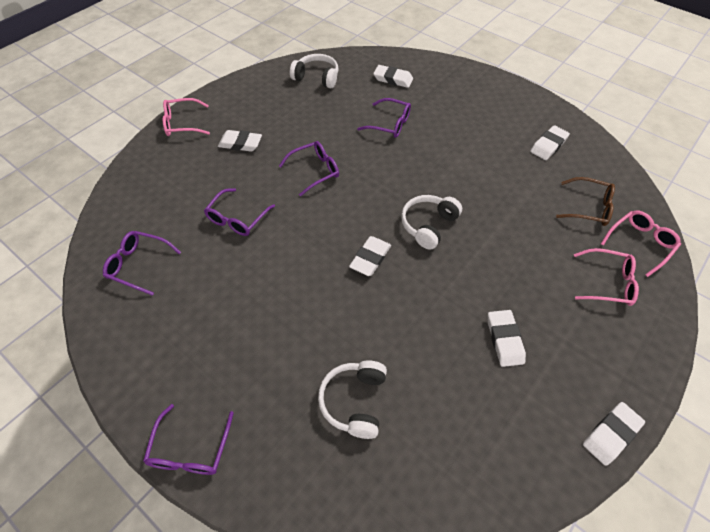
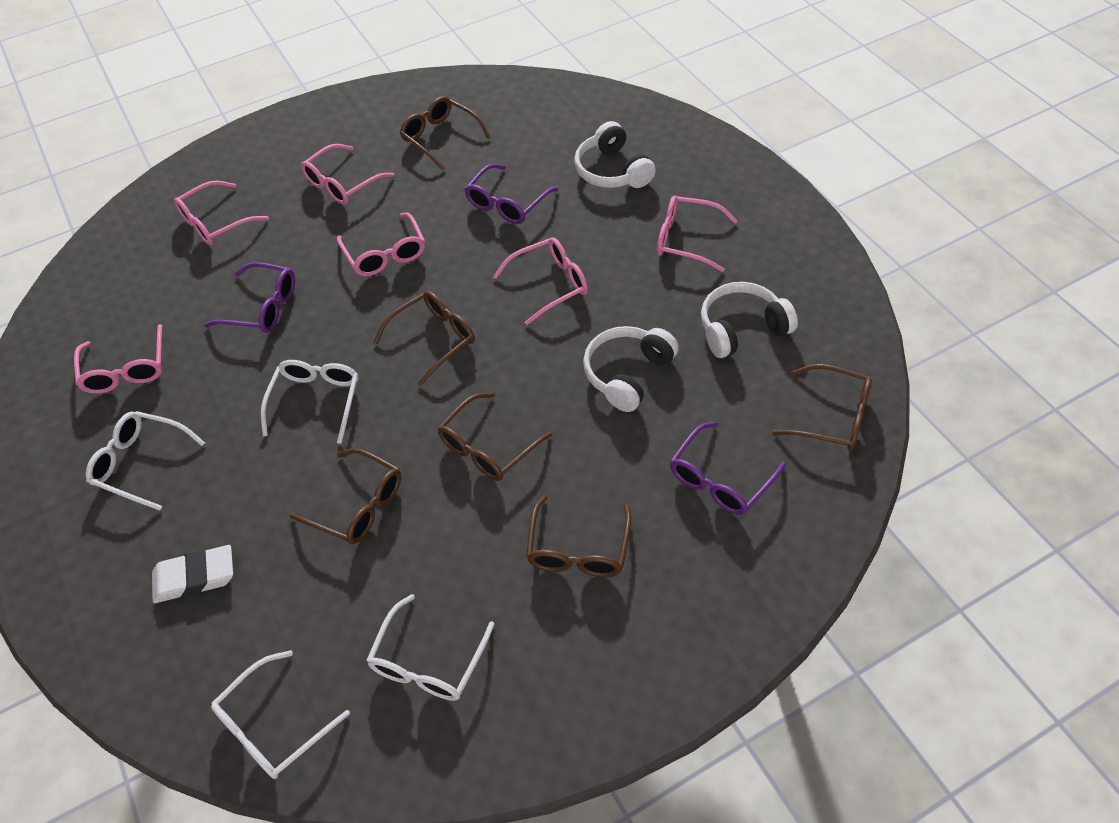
brown glasses: 1 -> 6
pink glasses: 3 -> 6
purple glasses: 5 -> 3
white eraser: 6 -> 1
white glasses: 0 -> 4

